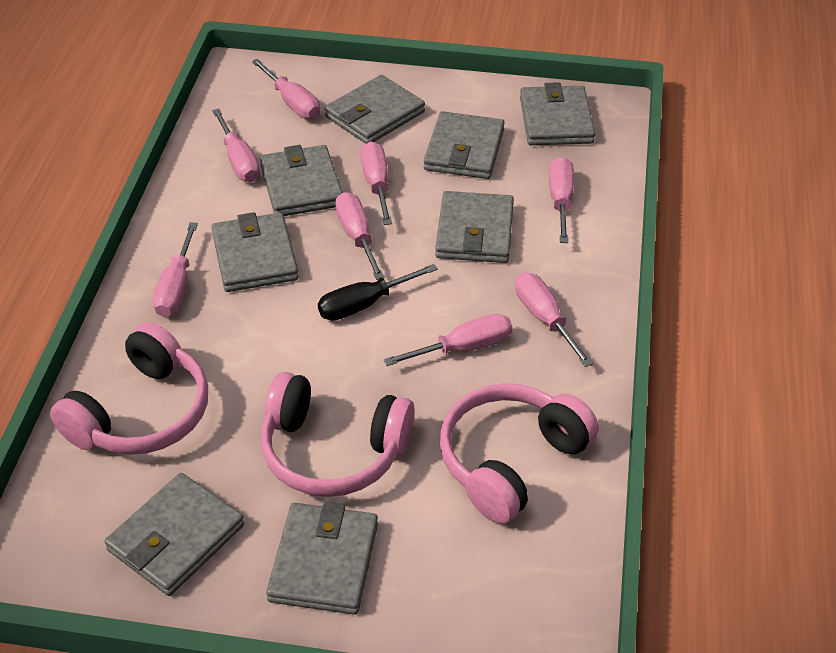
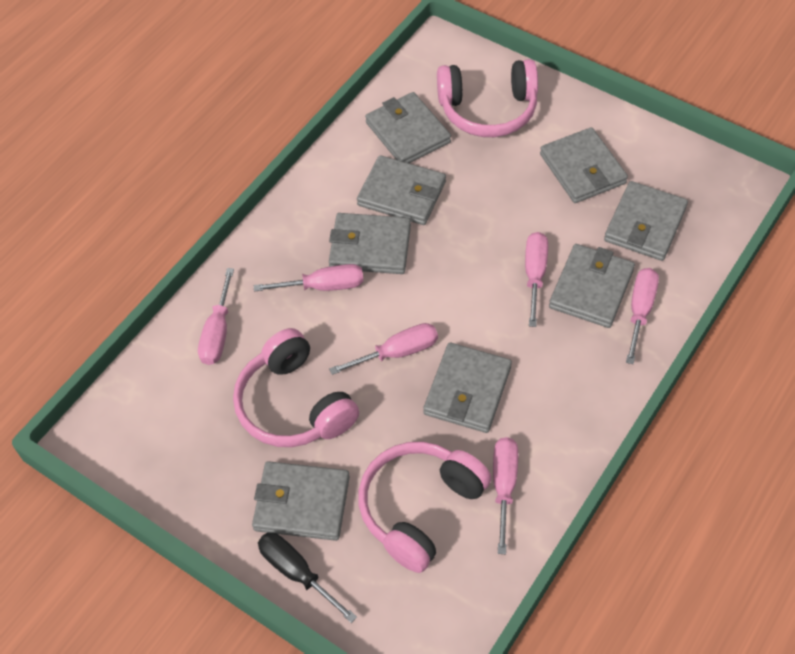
pink screwdriver: 8 -> 6

